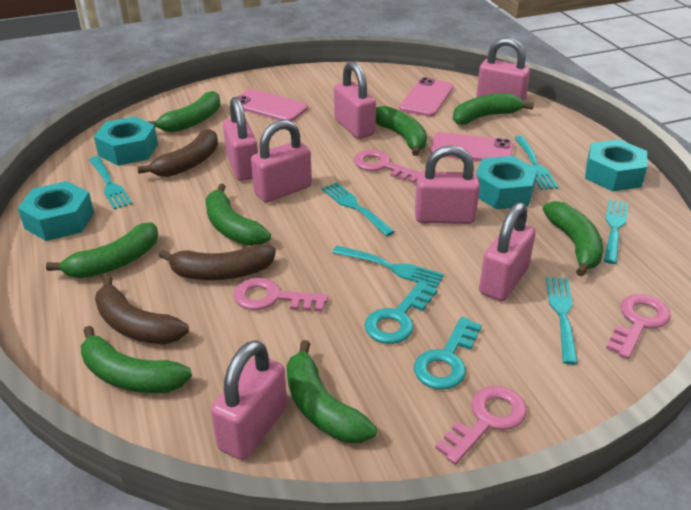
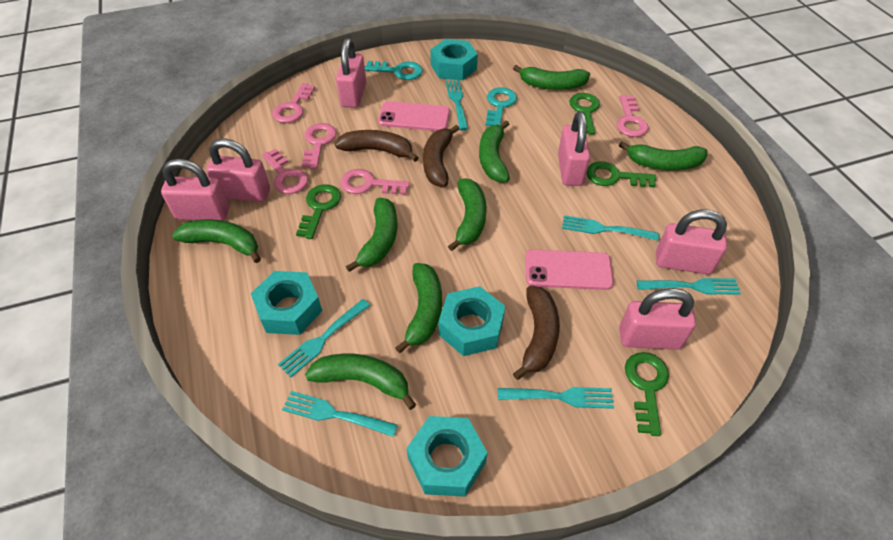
green key: 0 -> 4
pink key: 4 -> 5
pink padlock: 7 -> 6
pink phone: 3 -> 2

